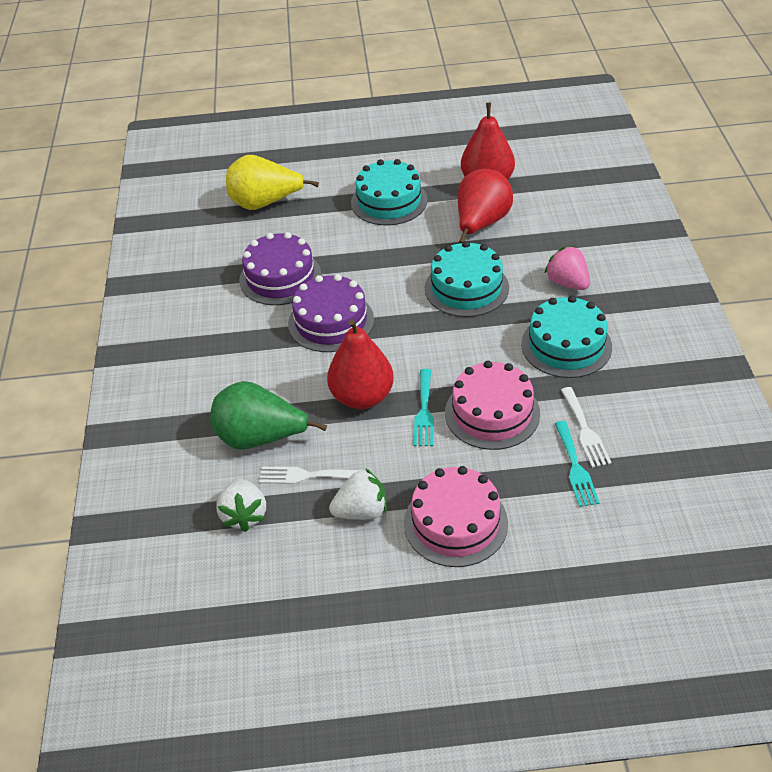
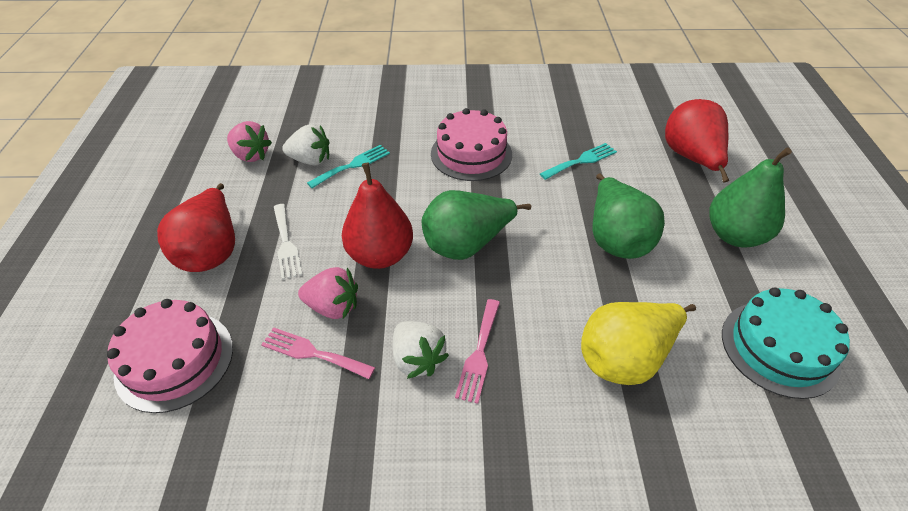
green pear: 1 -> 3
pink fork: 0 -> 2
pink strawberry: 1 -> 2
purple cake: 2 -> 0
turquoise cake: 3 -> 1
white fork: 2 -> 1

